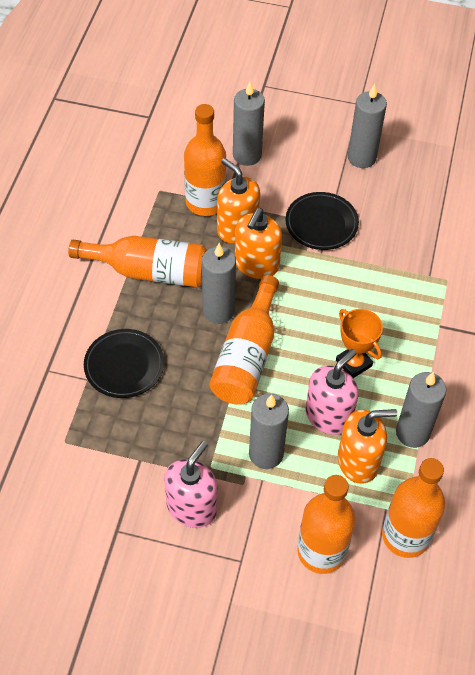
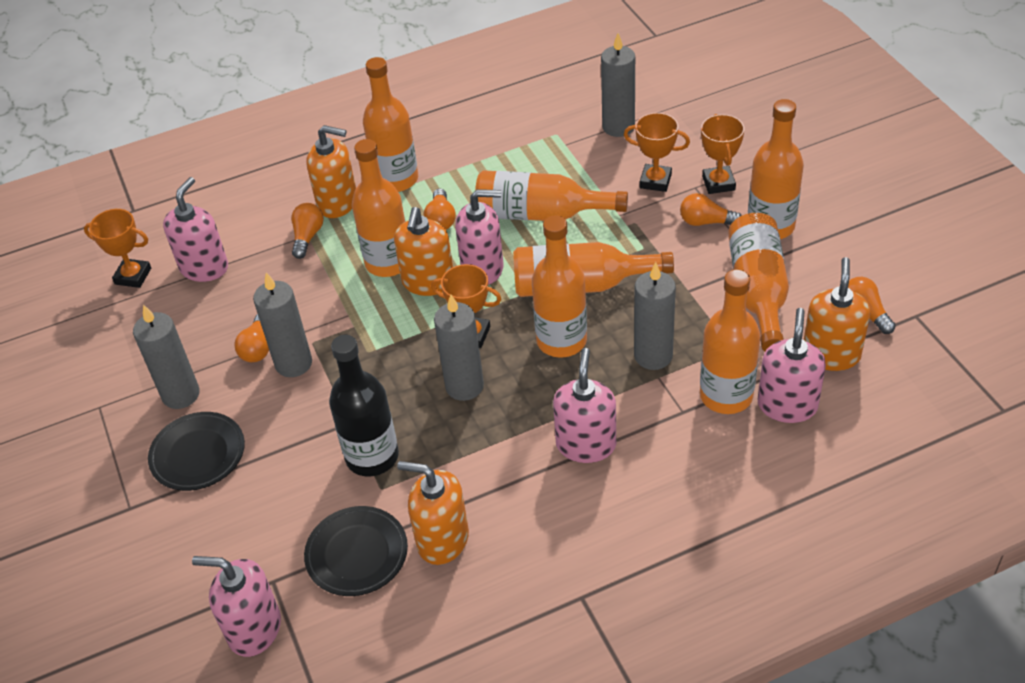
black bottle: 0 -> 1
orange bottle: 5 -> 8
orange light bulb: 0 -> 5
orange soap dispenser: 3 -> 4
orange trophy: 1 -> 4
pink soap dispenser: 2 -> 5

